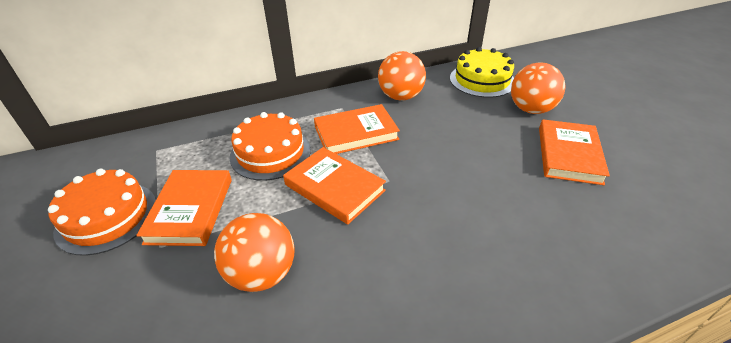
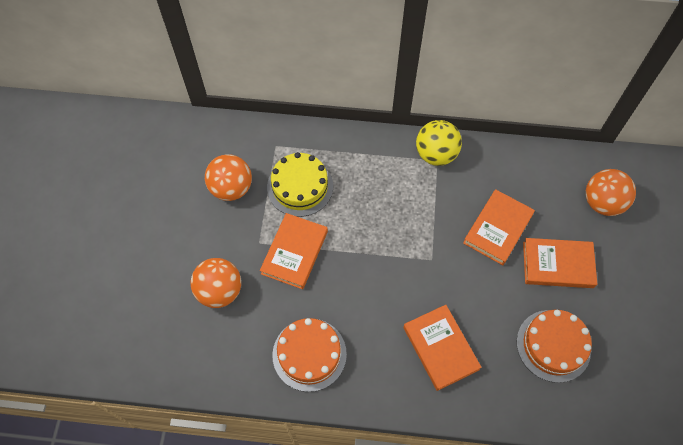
yellow ball: 0 -> 1

